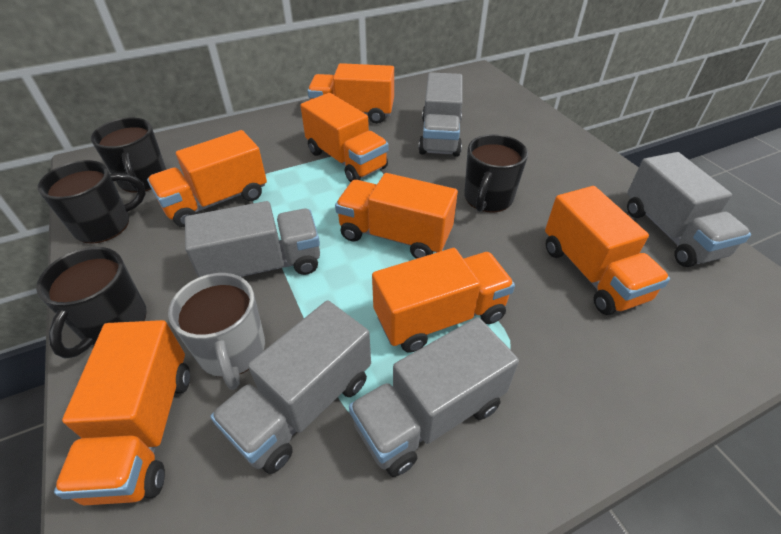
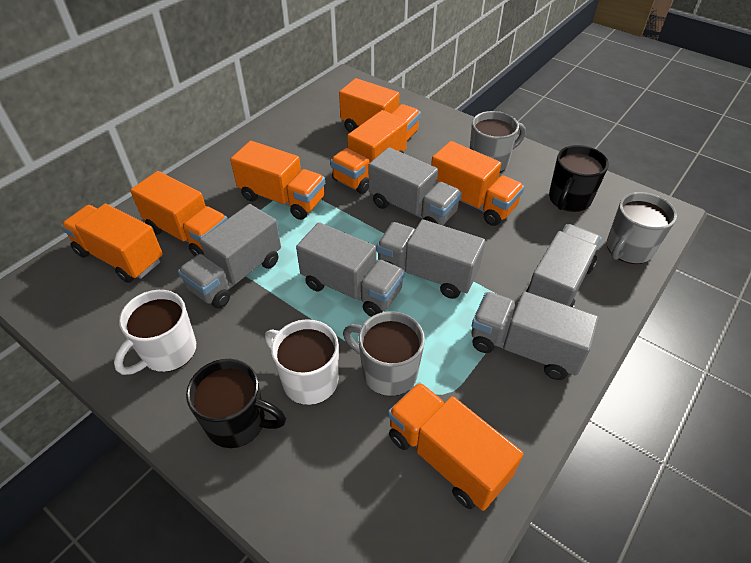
black mug: 4 -> 2
grey mug: 1 -> 3
grey truck: 5 -> 6
white mug: 0 -> 2

